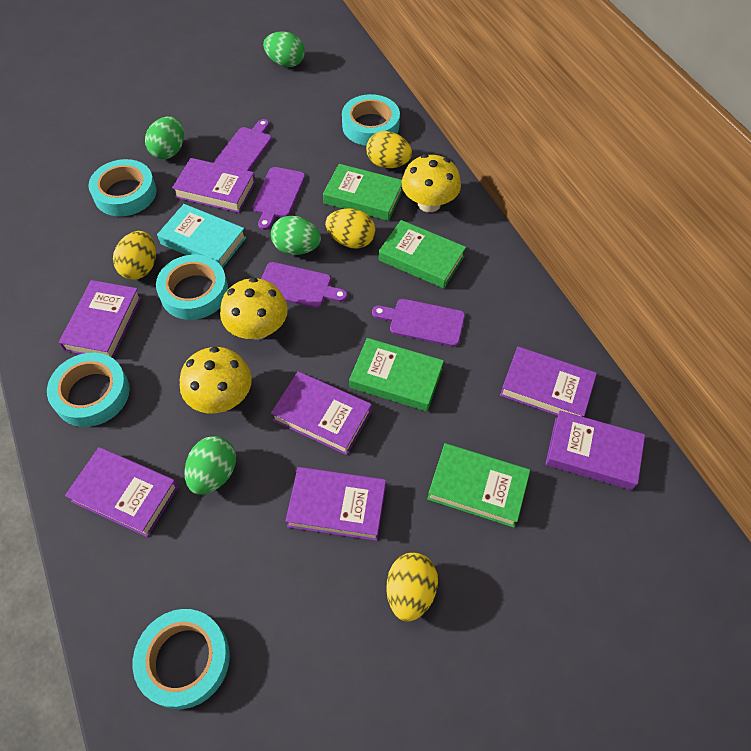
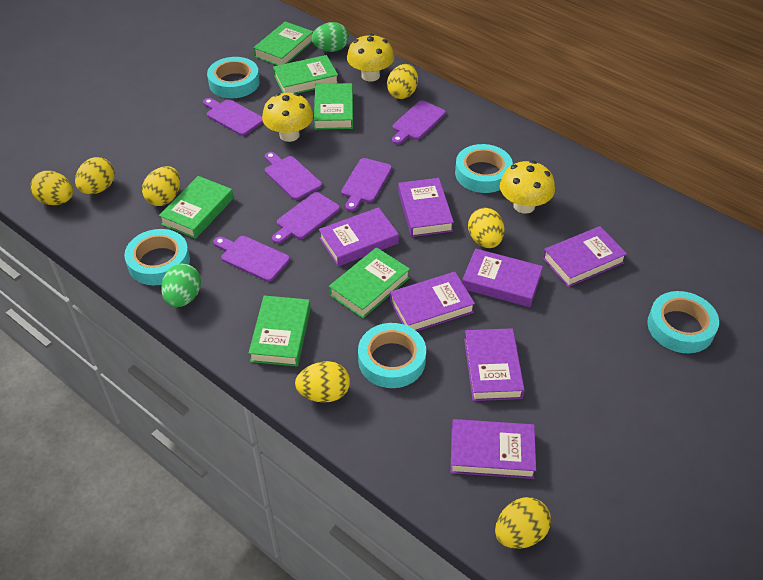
green book: 4 -> 6
green egg: 4 -> 2
purple cutting board: 4 -> 6
turquoise book: 1 -> 0
yellow egg: 4 -> 7

